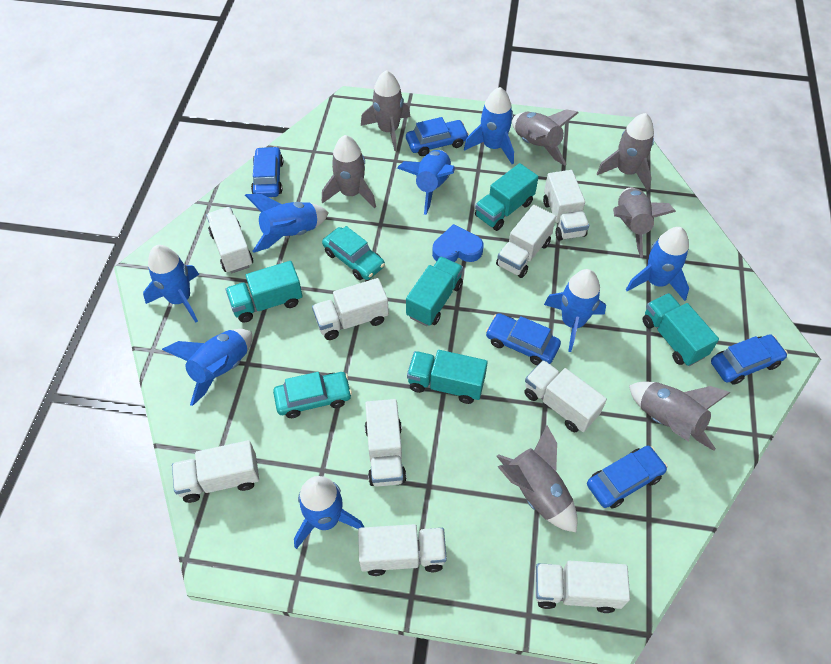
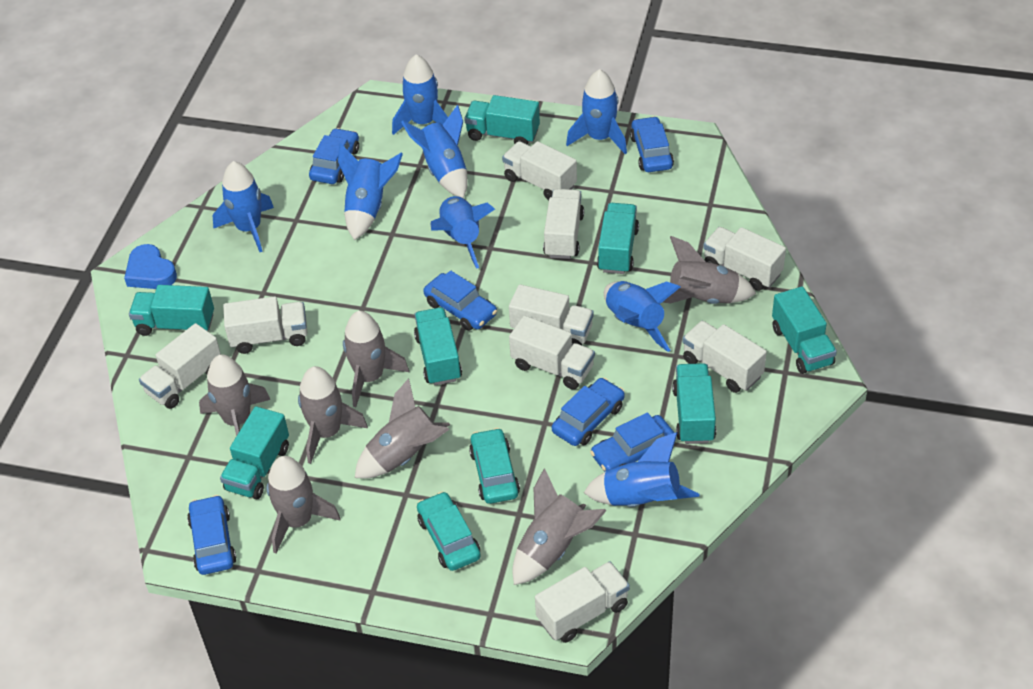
blue car: 5 -> 6
turquoise truck: 5 -> 7

